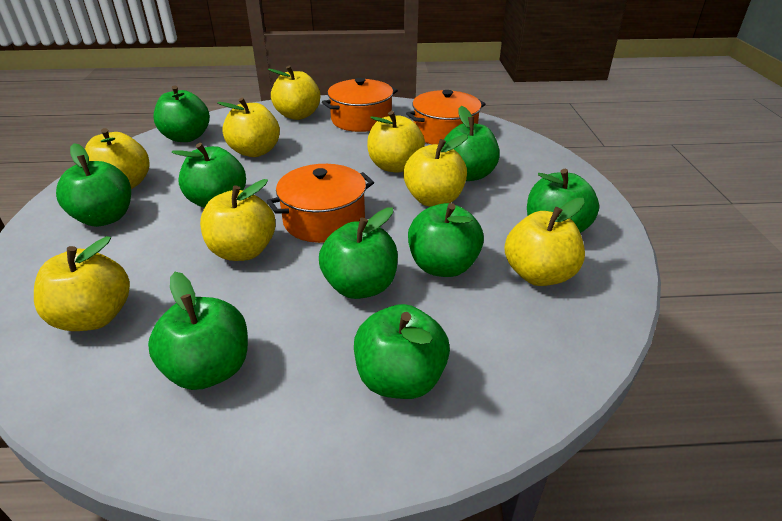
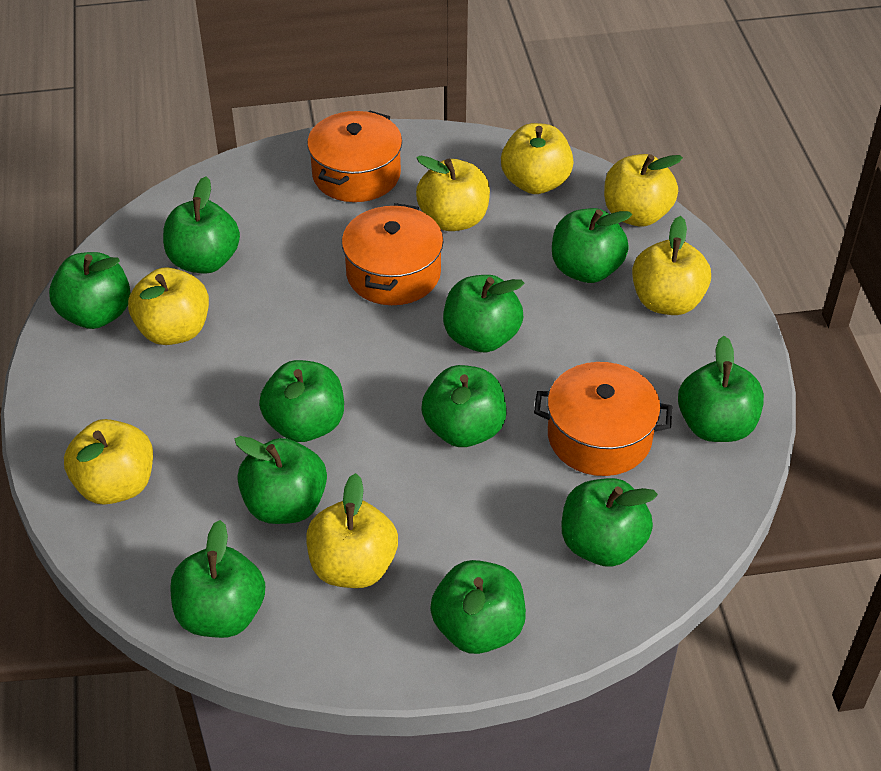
green apple: 9 -> 11
yellow apple: 8 -> 7

